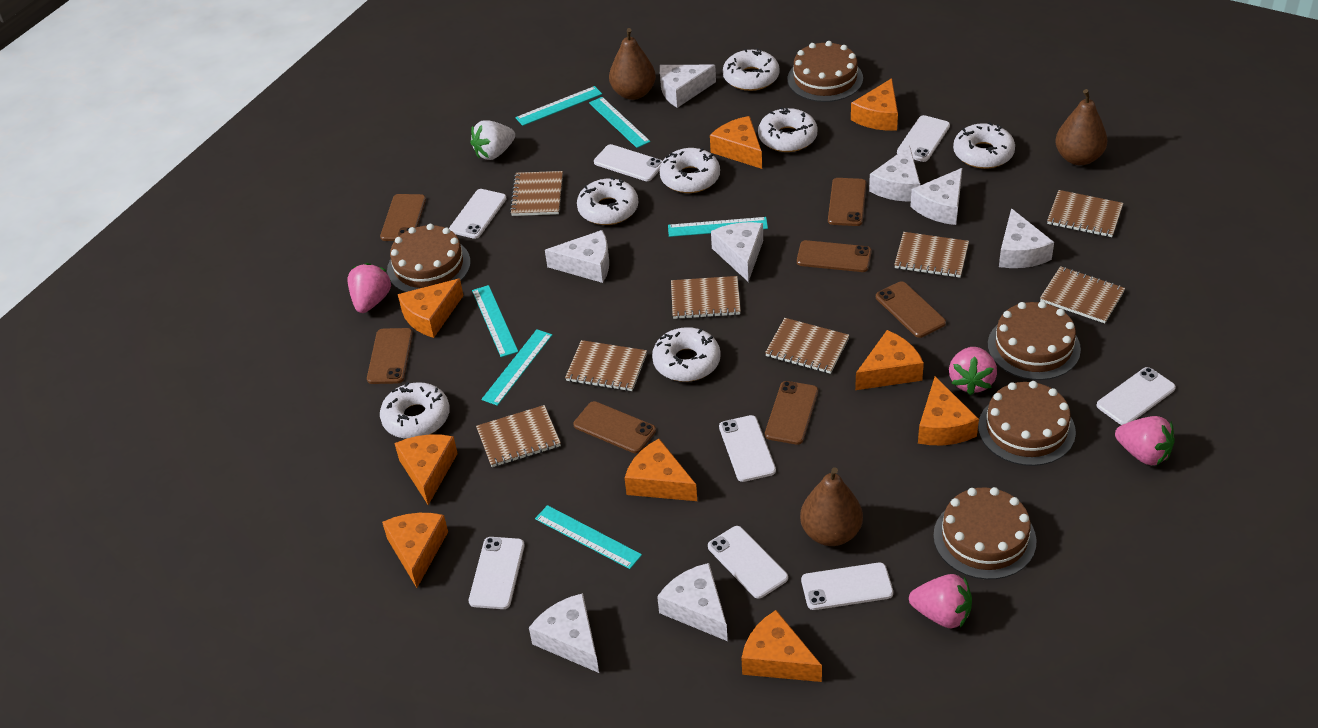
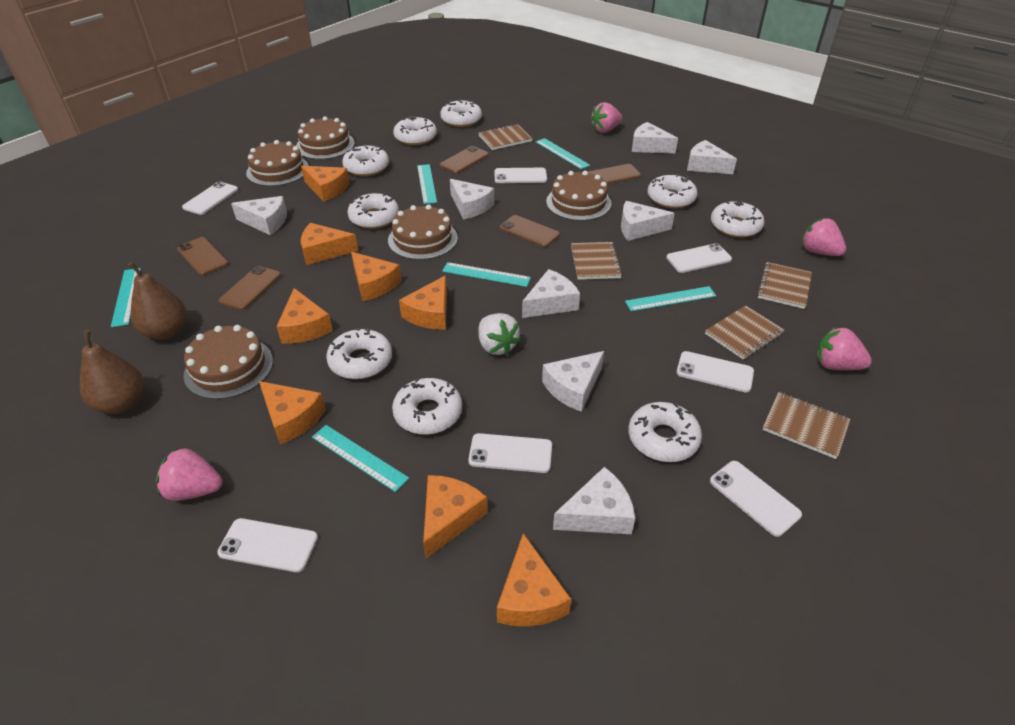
brown notebook: 8 -> 5
brown pear: 3 -> 2
brown phone: 7 -> 5
orange cheese: 9 -> 8
white donut: 7 -> 9
white phone: 8 -> 7

